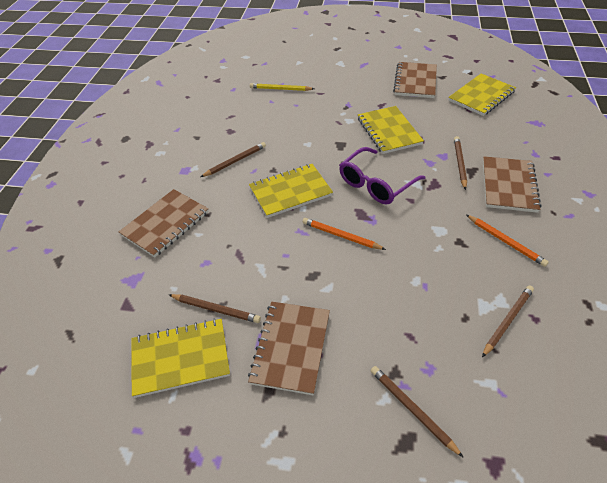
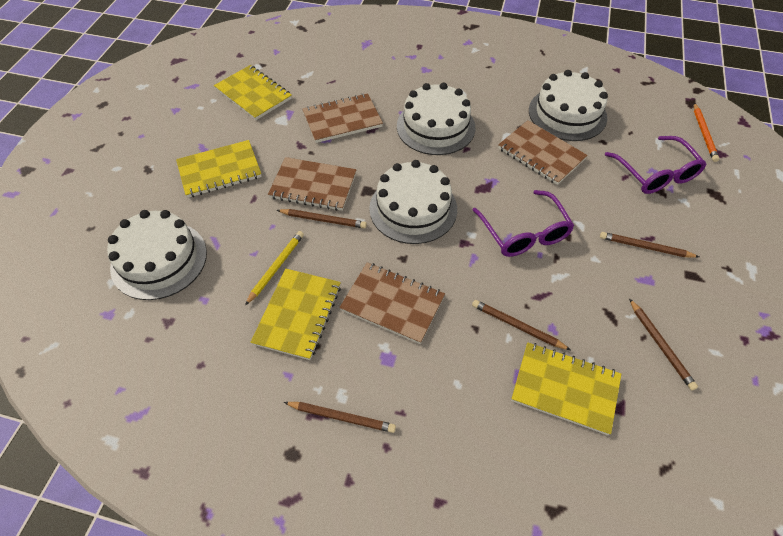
orange pencil: 2 -> 1
purple glasses: 1 -> 2
white cake: 0 -> 4

